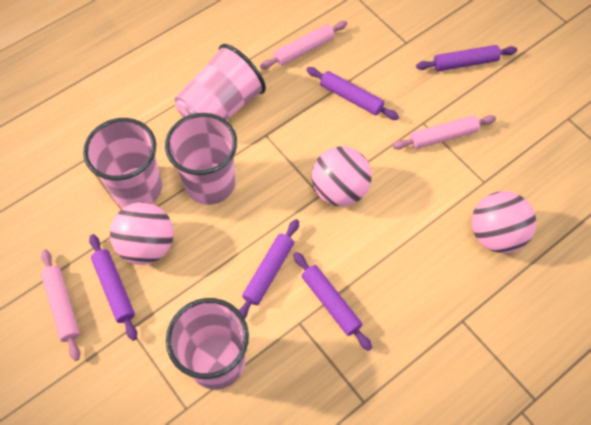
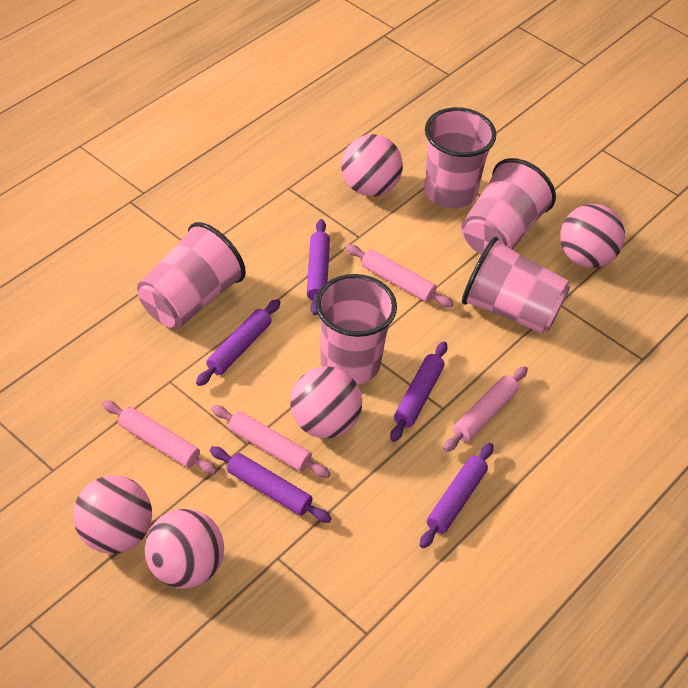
pink ball: 3 -> 5
pink cup: 4 -> 5
pink rolling pin: 3 -> 4

